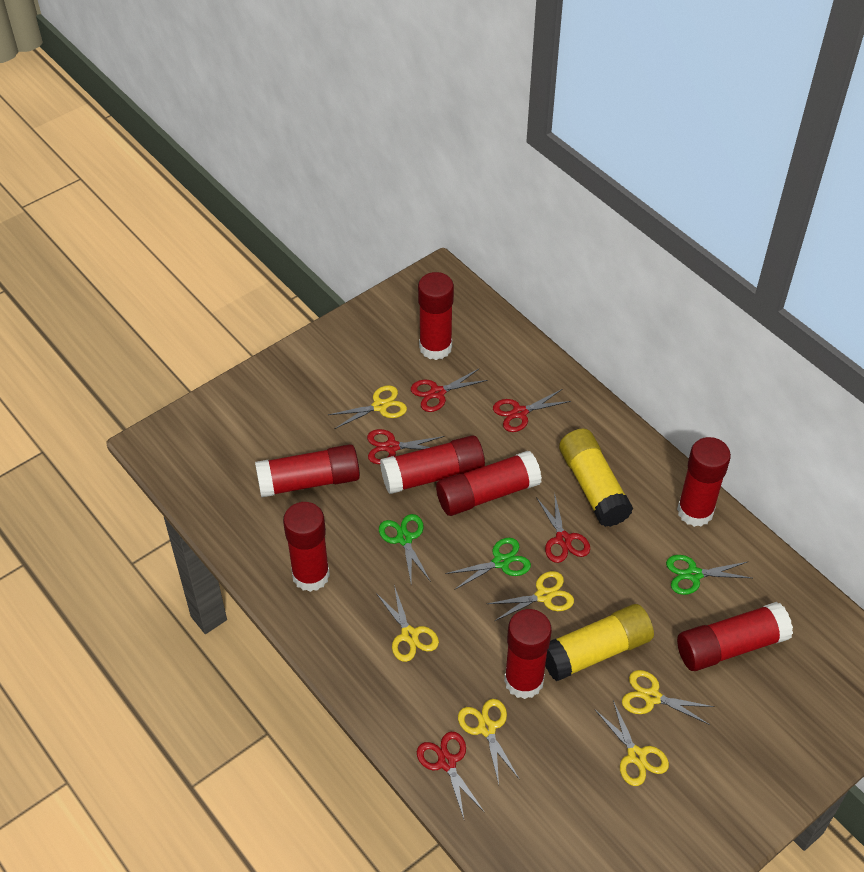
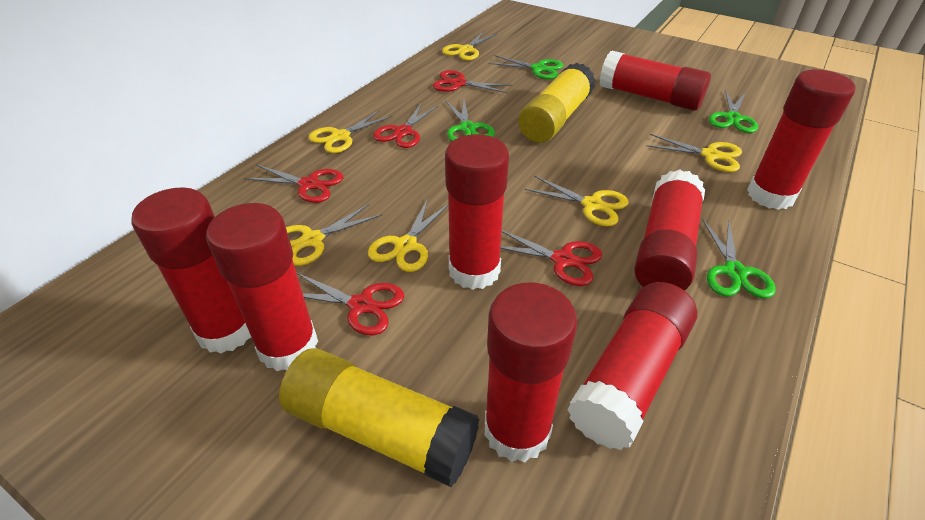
green scissors: 3 -> 4

